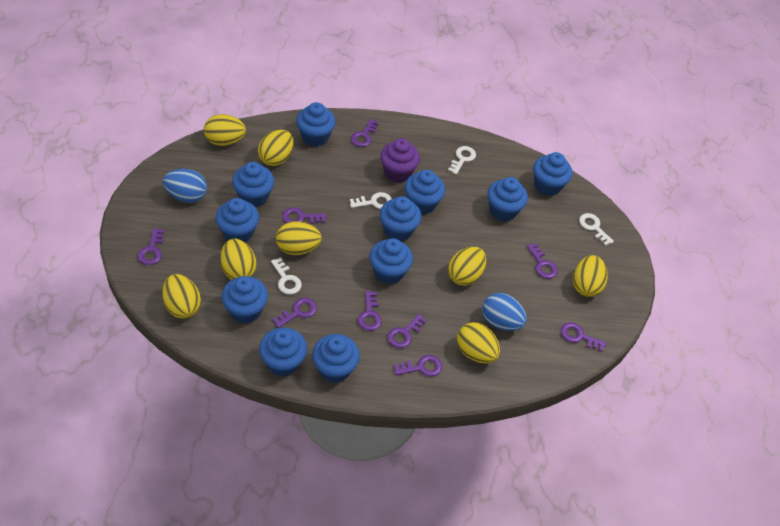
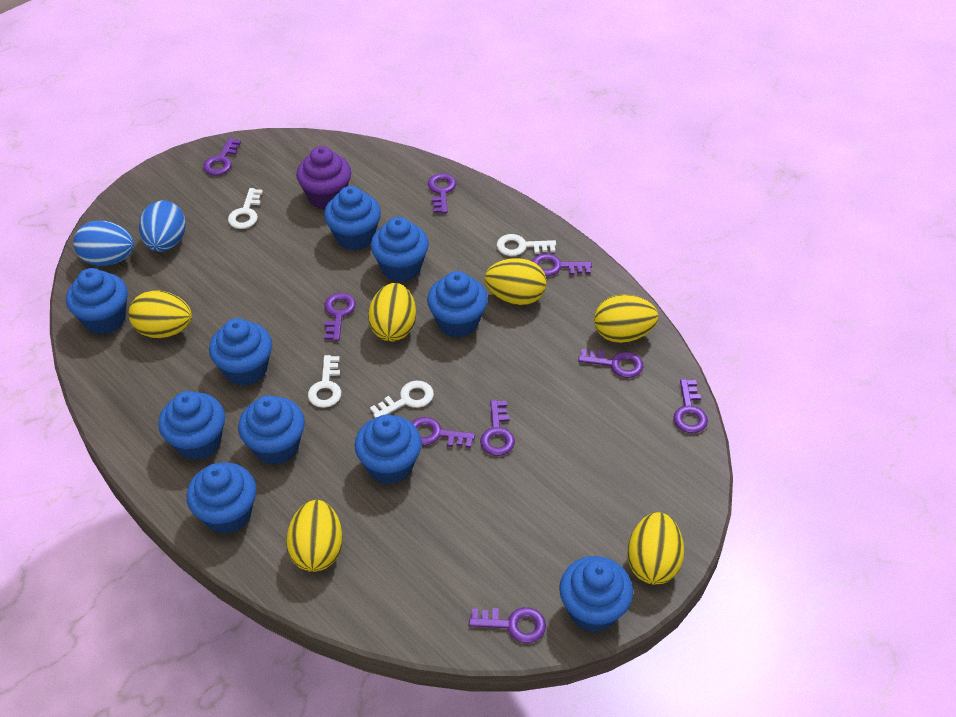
blue cupcake: 11 -> 10
yellow egg: 8 -> 6

